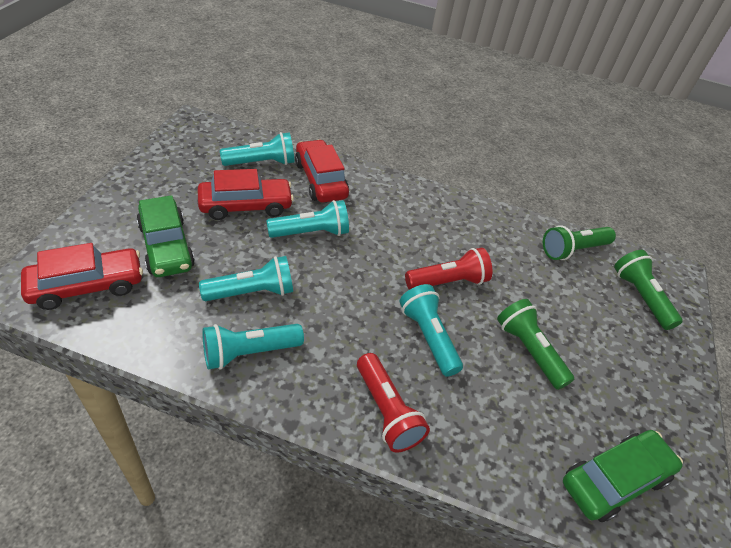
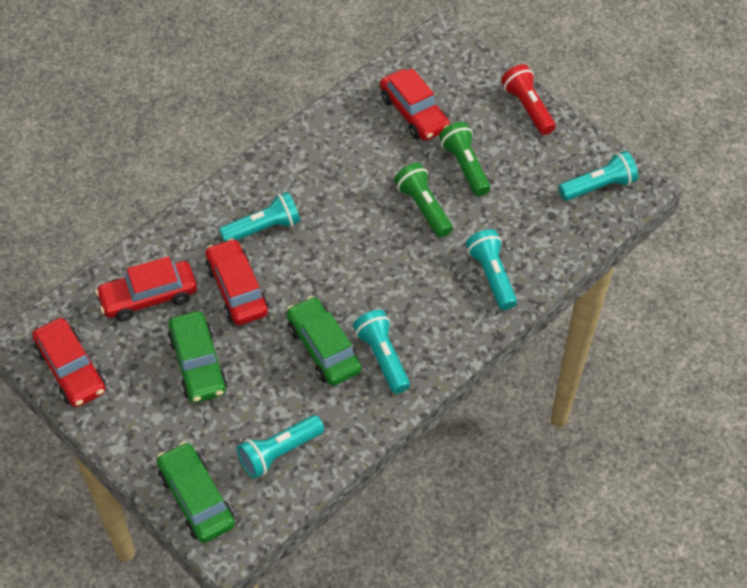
green car: 2 -> 3
green flashlight: 3 -> 2
red car: 3 -> 4
red flashlight: 2 -> 1

